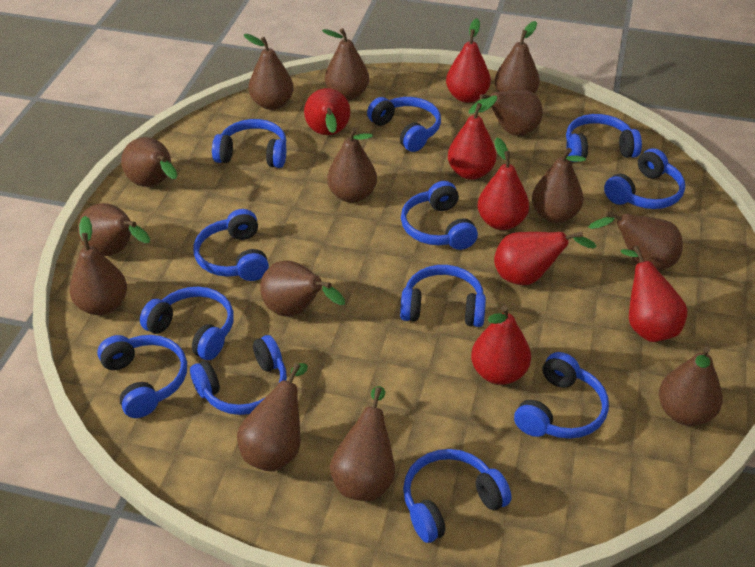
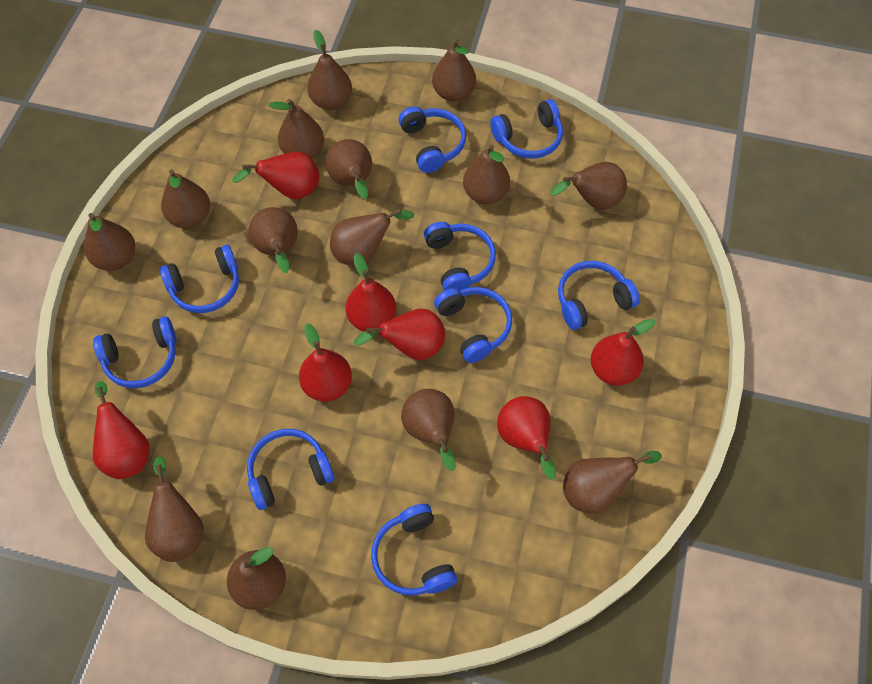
blue headphones: 12 -> 9

